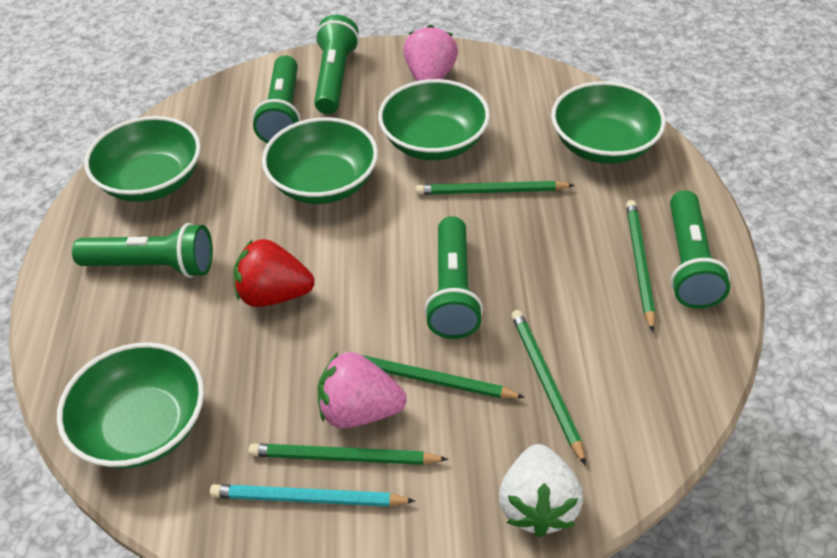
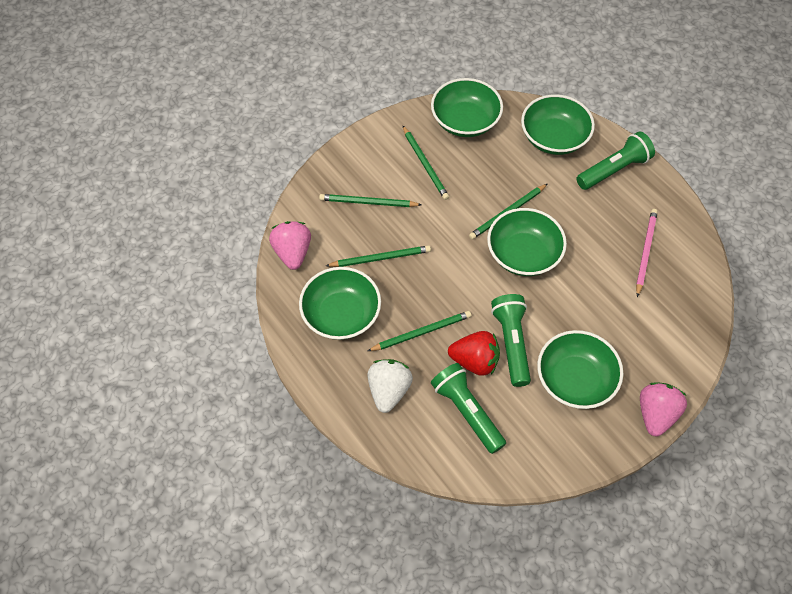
green flashlight: 5 -> 3
pink pencil: 0 -> 1
turquoise pencil: 1 -> 0

